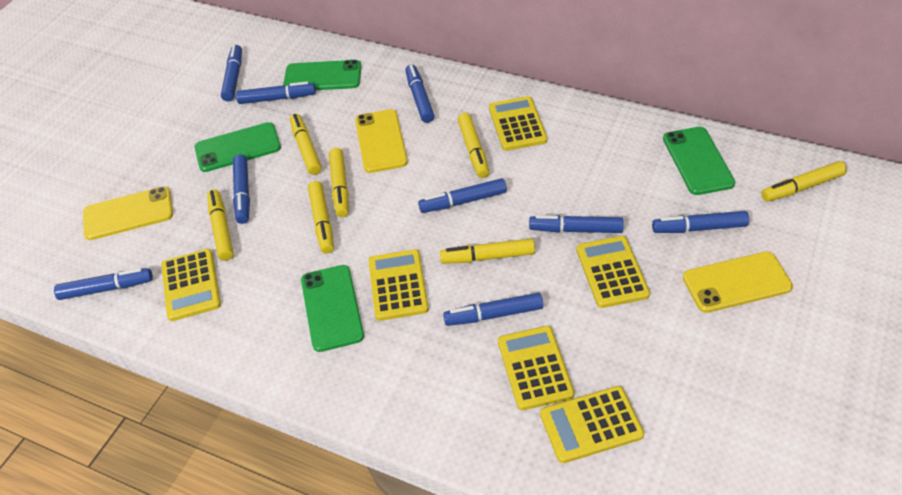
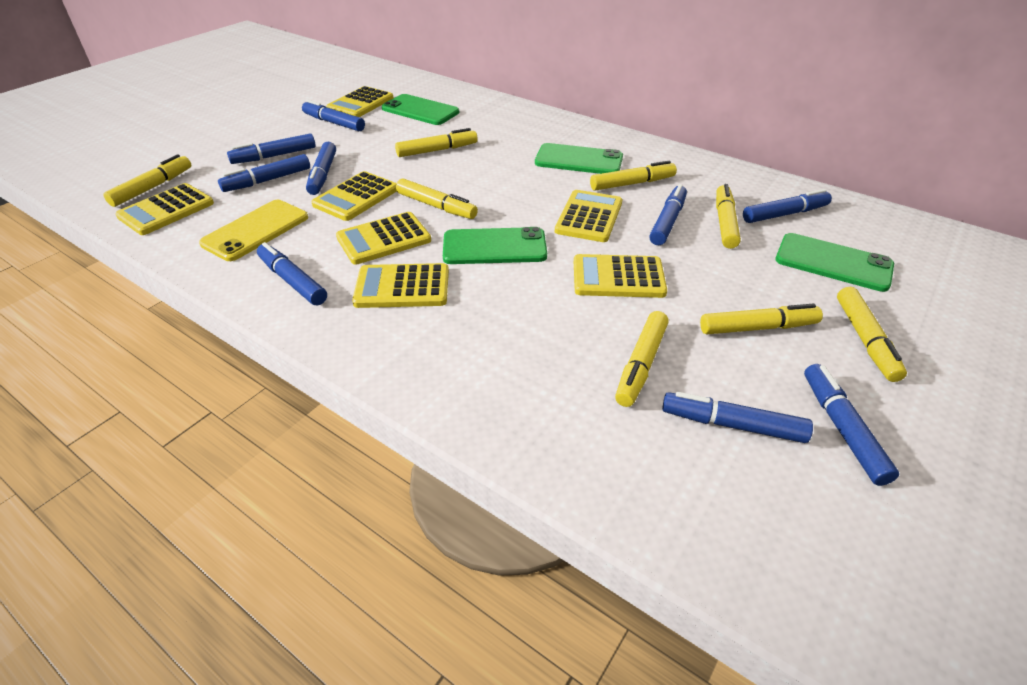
yellow calculator: 6 -> 7
yellow marker: 7 -> 8
yellow phone: 3 -> 1

